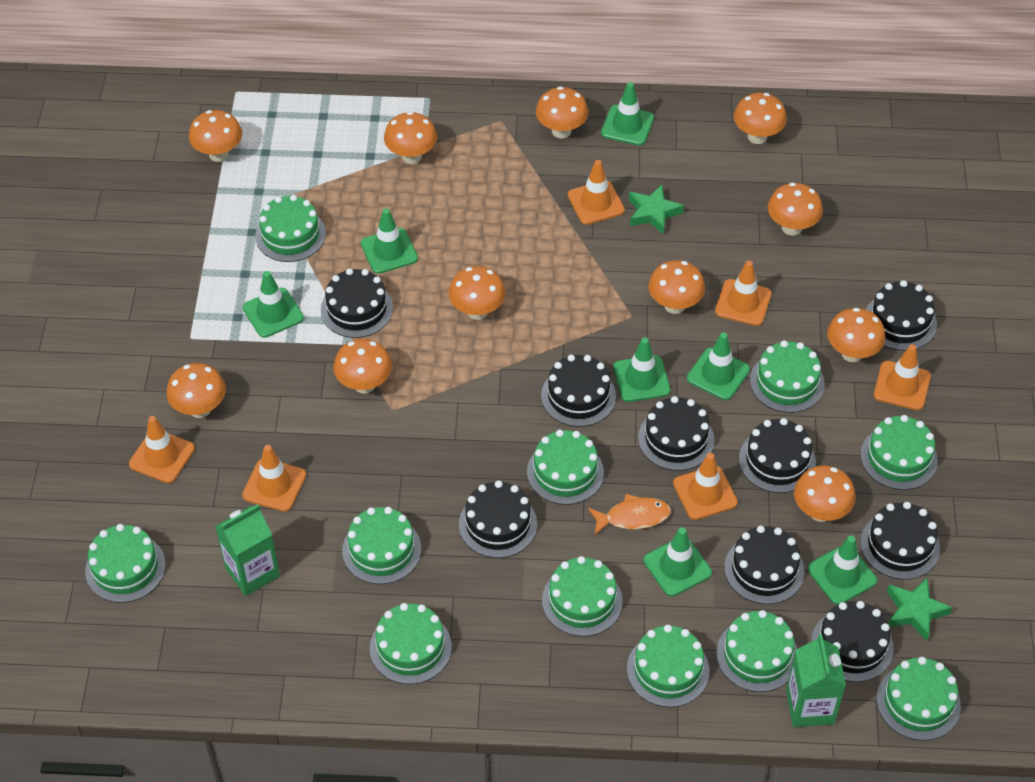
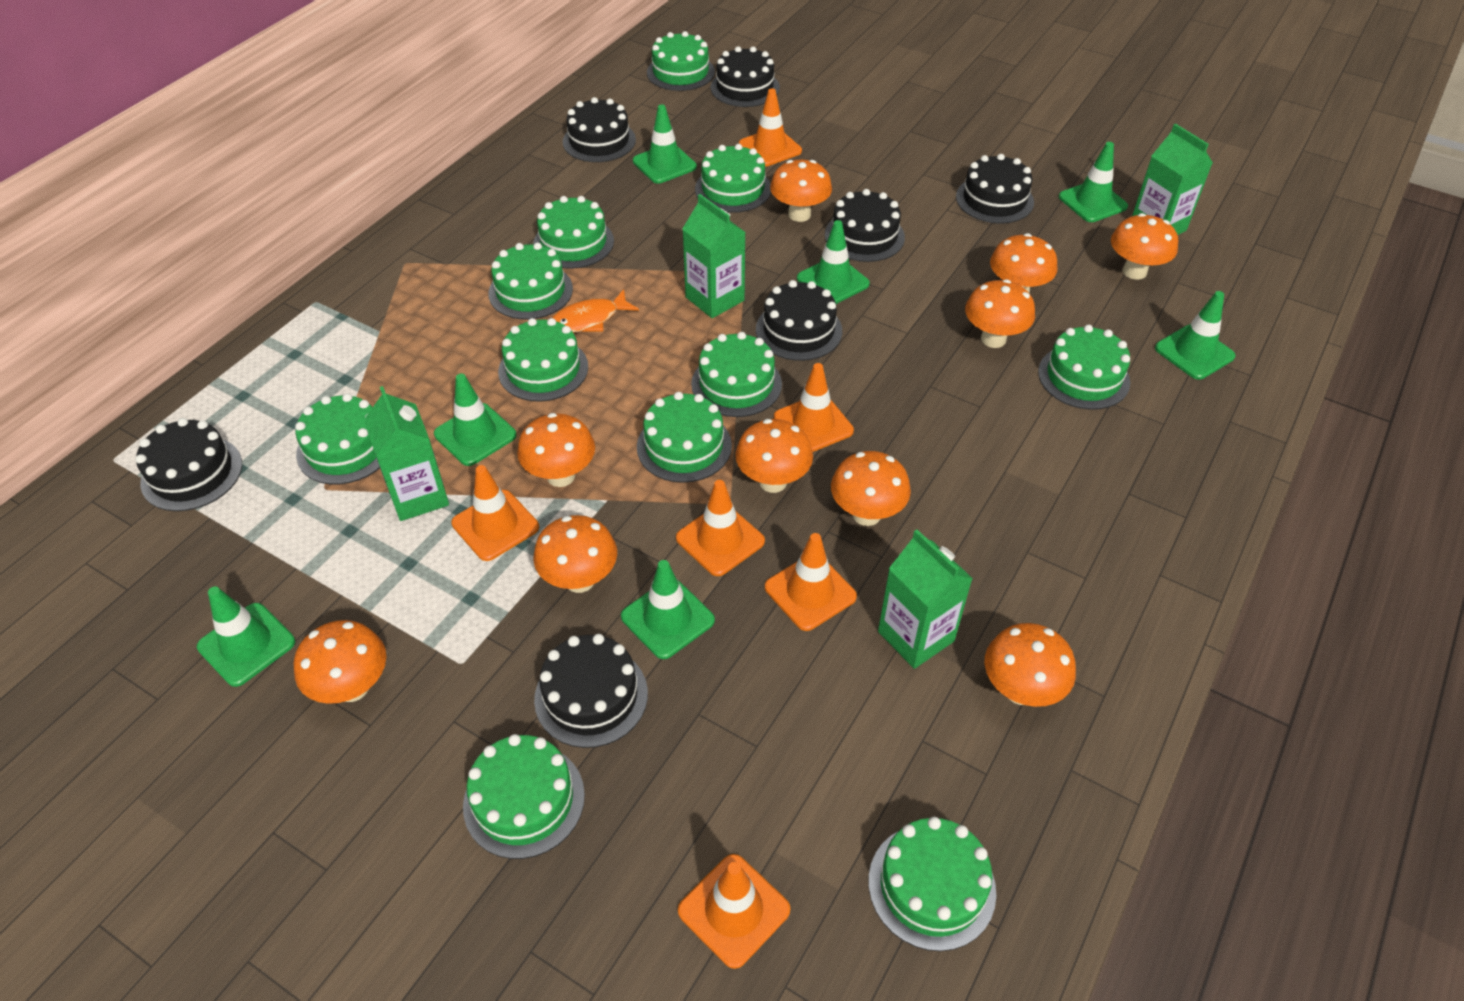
black cake: 9 -> 7
green carton: 2 -> 4
green star: 2 -> 0
orange mushroom: 11 -> 10

